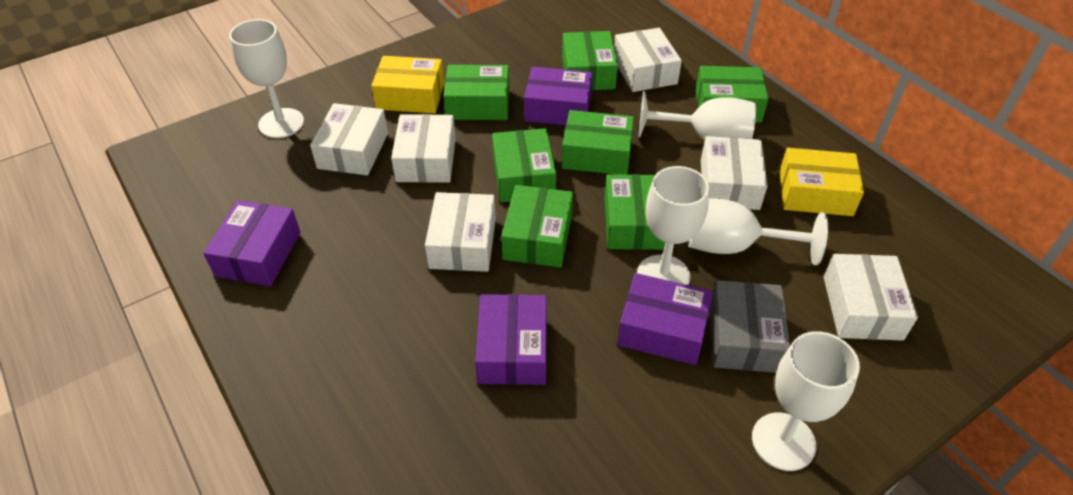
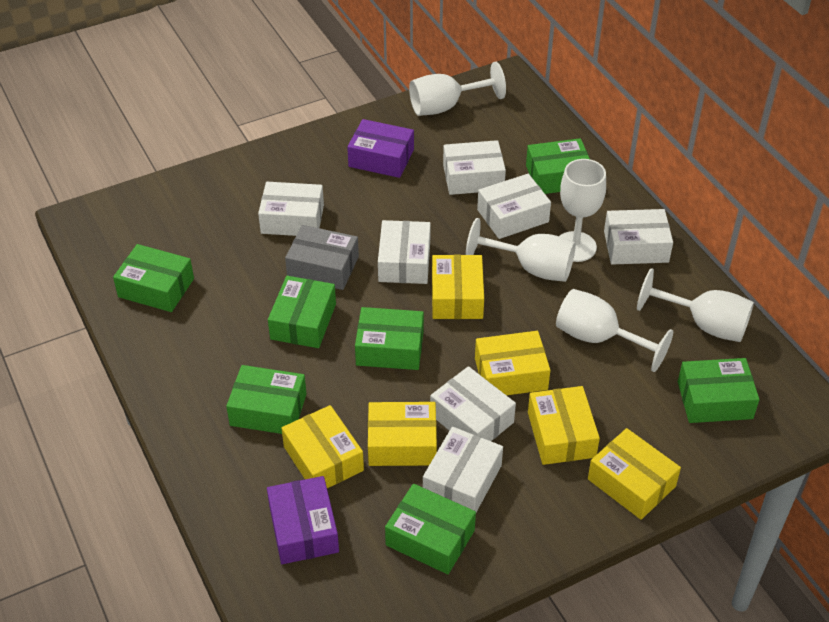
purple box: 4 -> 2
white box: 6 -> 7
yellow box: 2 -> 6

